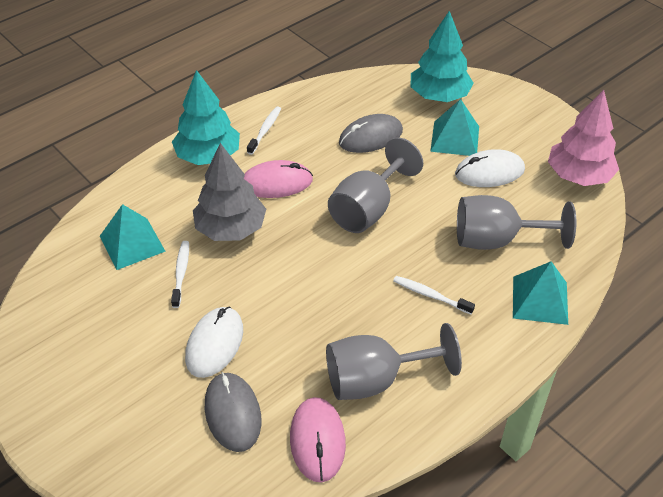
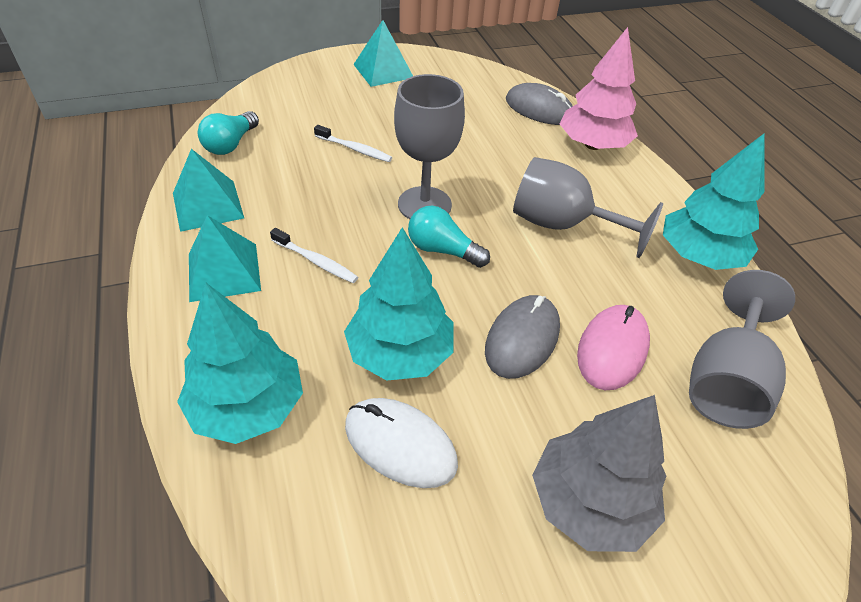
pink mouse: 2 -> 1
turquoise light bulb: 0 -> 2
turquoise tree: 2 -> 3
white mouse: 2 -> 1
white toothbrush: 3 -> 2

